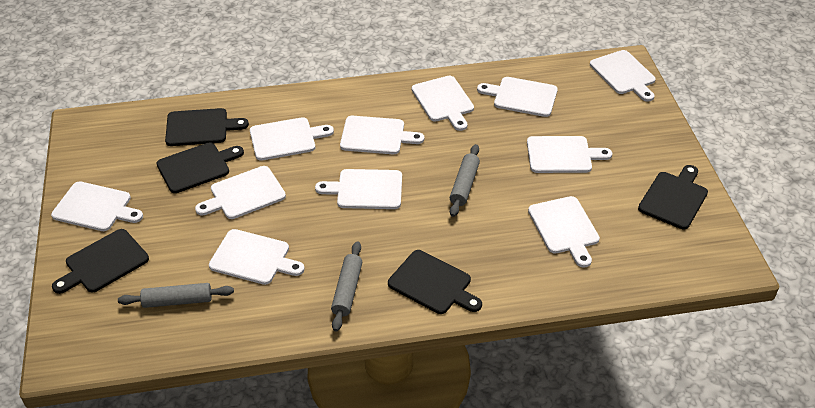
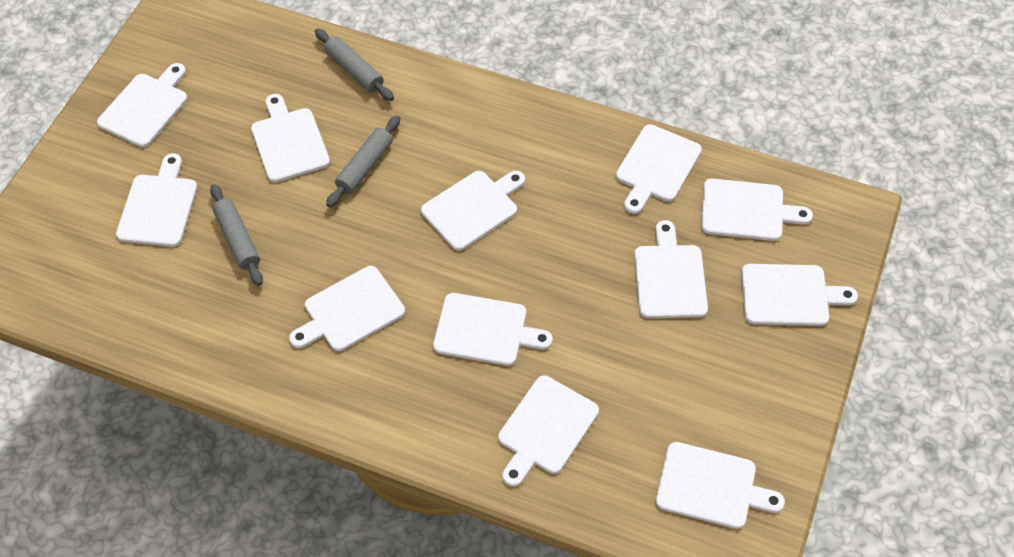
black cutting board: 5 -> 0
white cutting board: 11 -> 12

